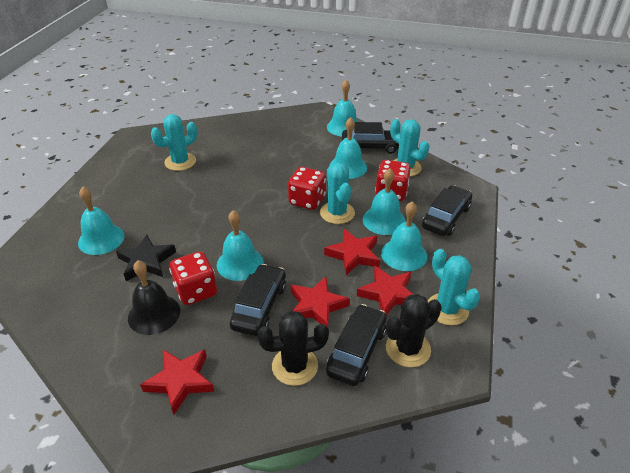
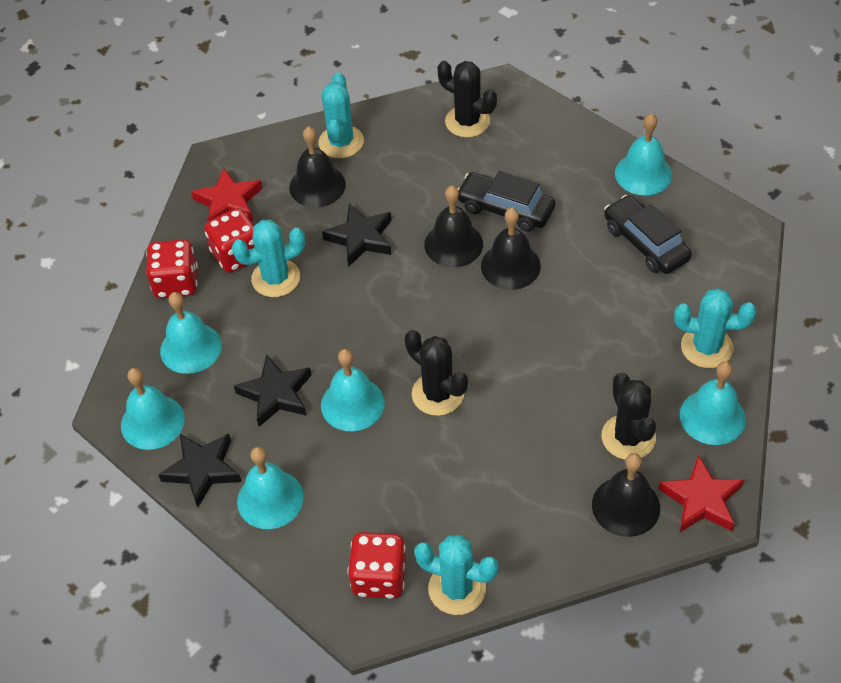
black bell: 1 -> 4
black cactus: 2 -> 3
black car: 4 -> 2
black star: 1 -> 3
red star: 4 -> 2

